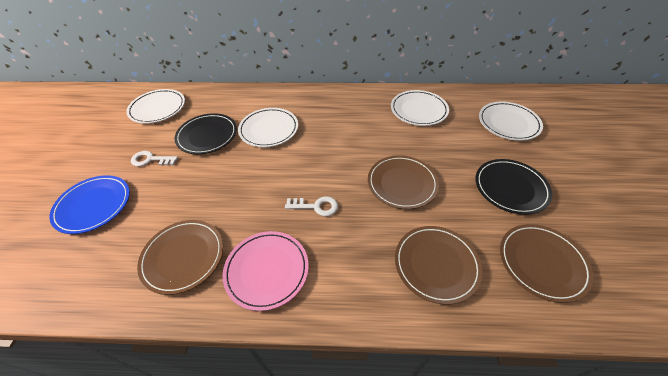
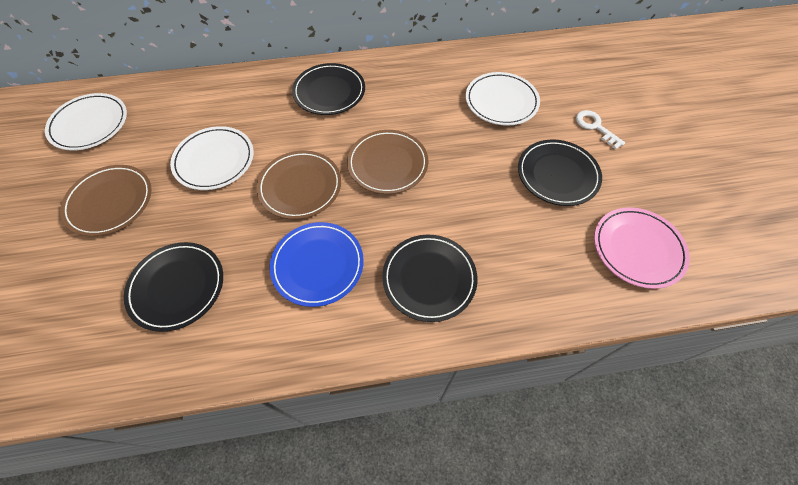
black plate: 2 -> 4
brown plate: 4 -> 3
white key: 2 -> 1
white plate: 4 -> 3

